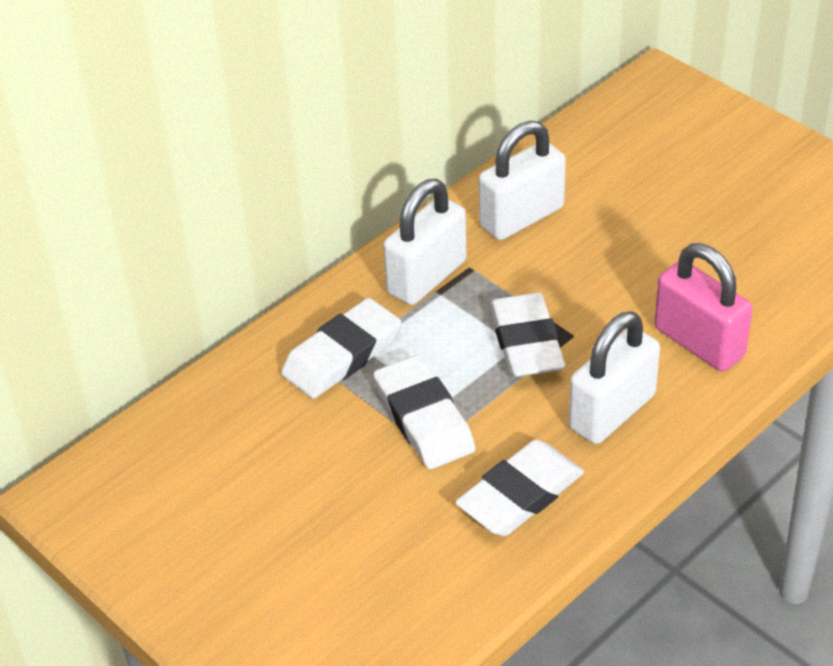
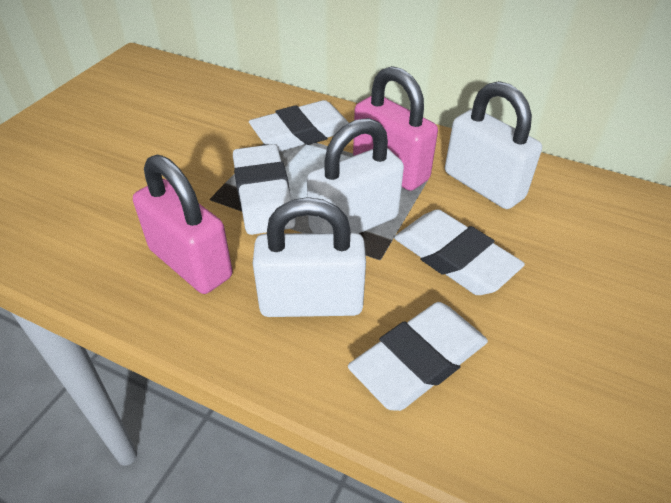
pink padlock: 1 -> 2

